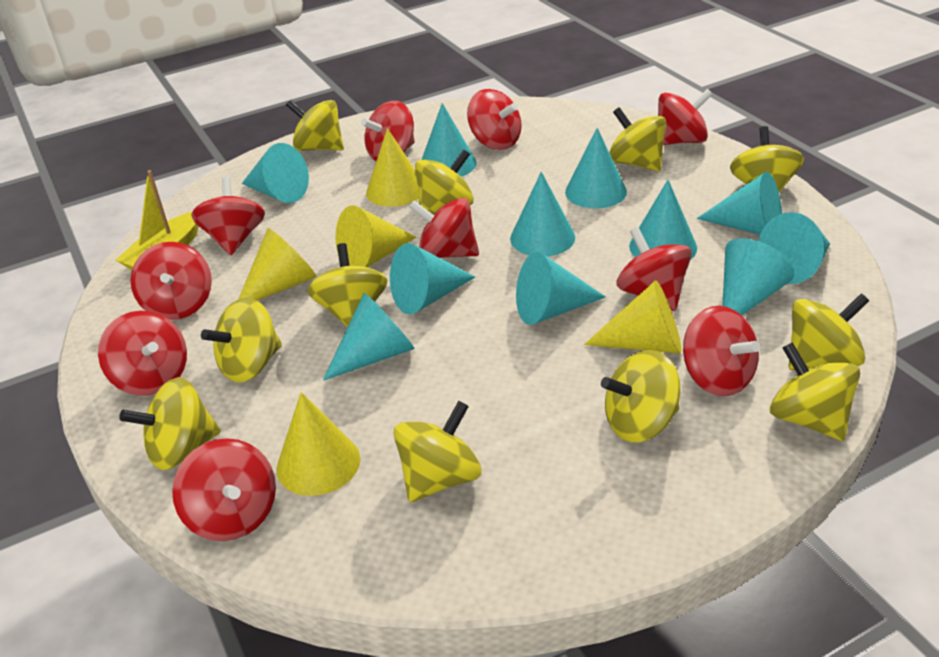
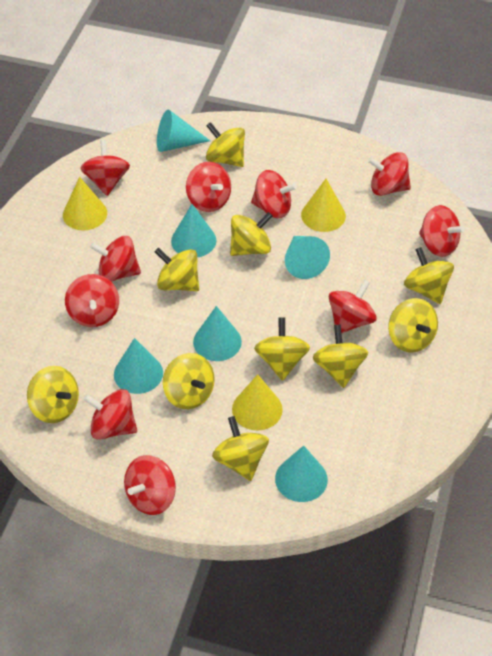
turquoise cone: 11 -> 6
yellow boat: 1 -> 0
yellow cone: 5 -> 3
yellow spinning top: 11 -> 10

